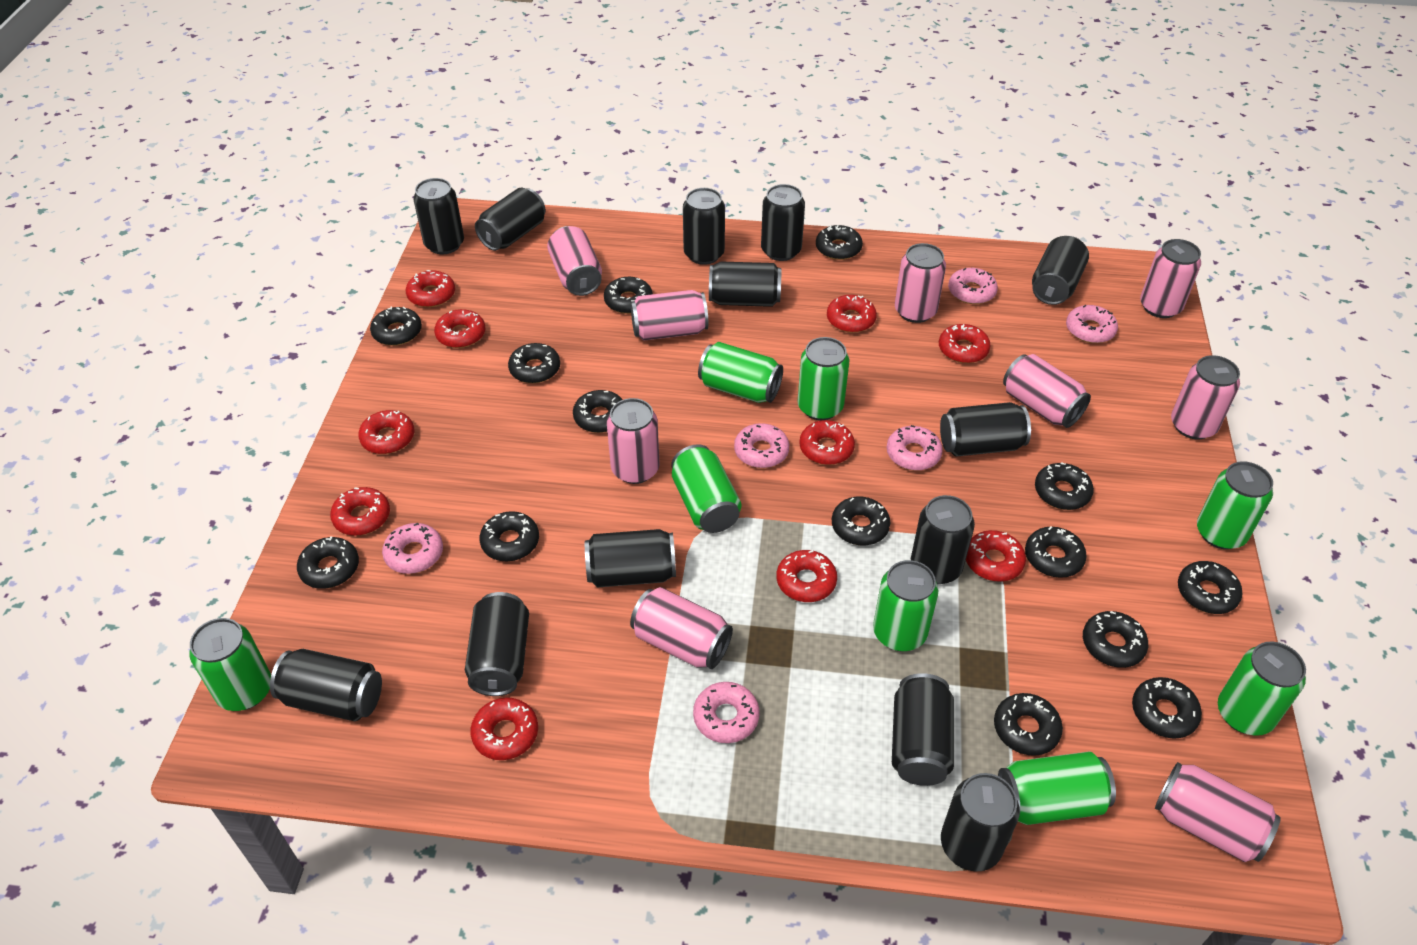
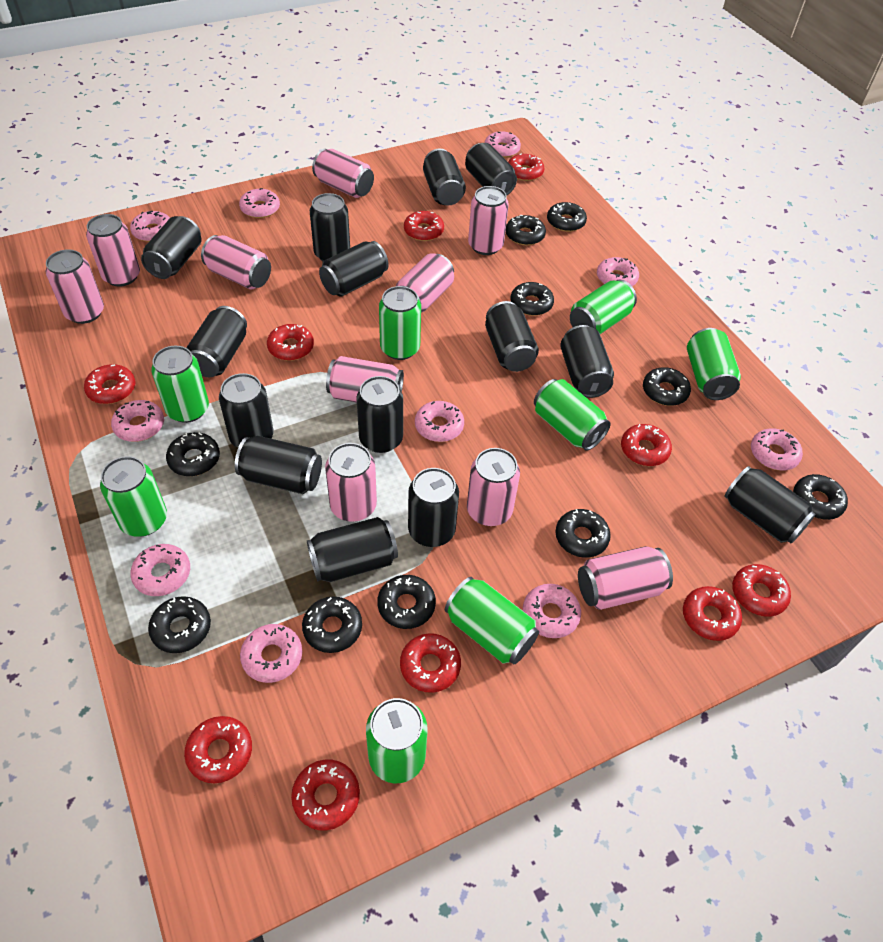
black can: 13 -> 14
black donut: 14 -> 10
pink can: 9 -> 10
pink donut: 6 -> 10

